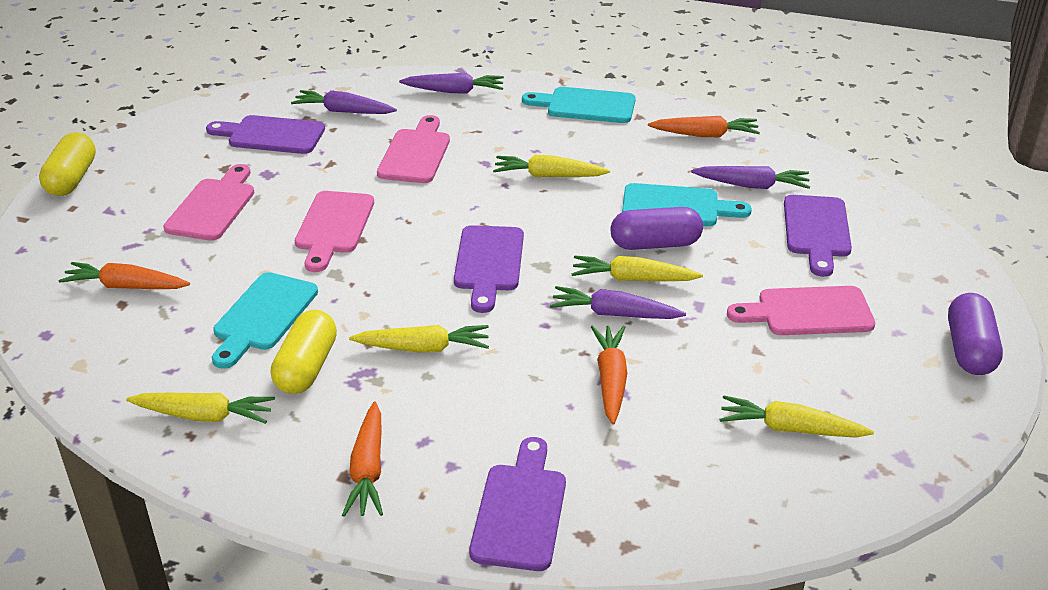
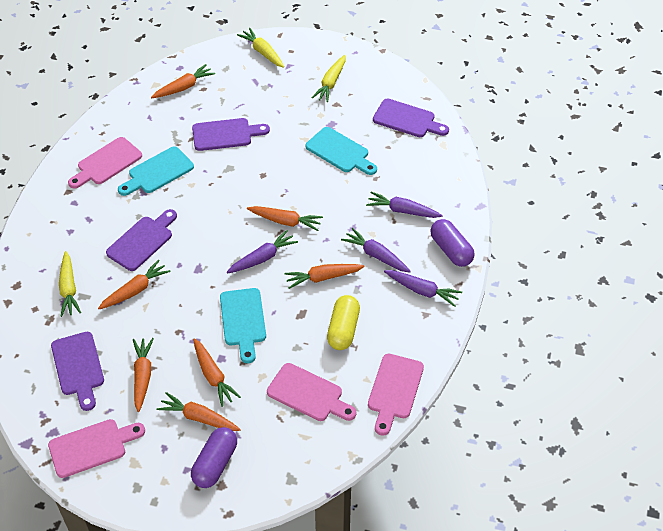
orange carrot: 4 -> 7
yellow capsule: 2 -> 1
yellow carrot: 5 -> 3

